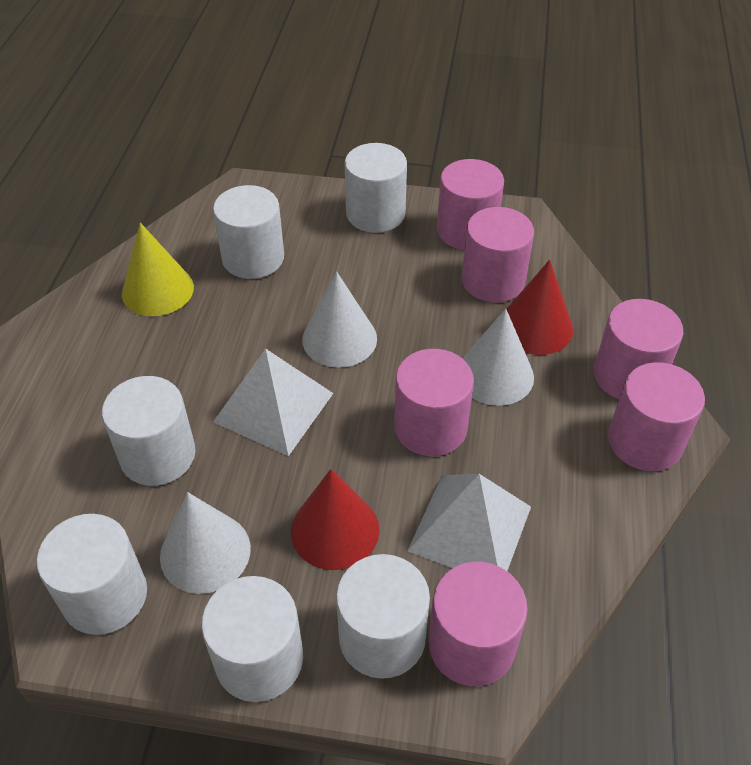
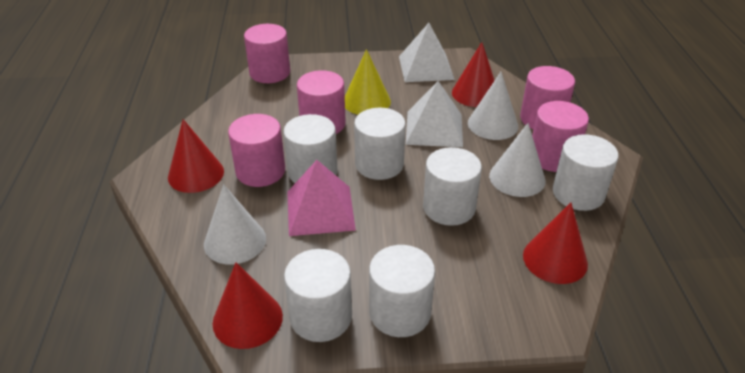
pink cylinder: 6 -> 5
pink pyramid: 0 -> 1
red cone: 2 -> 4

